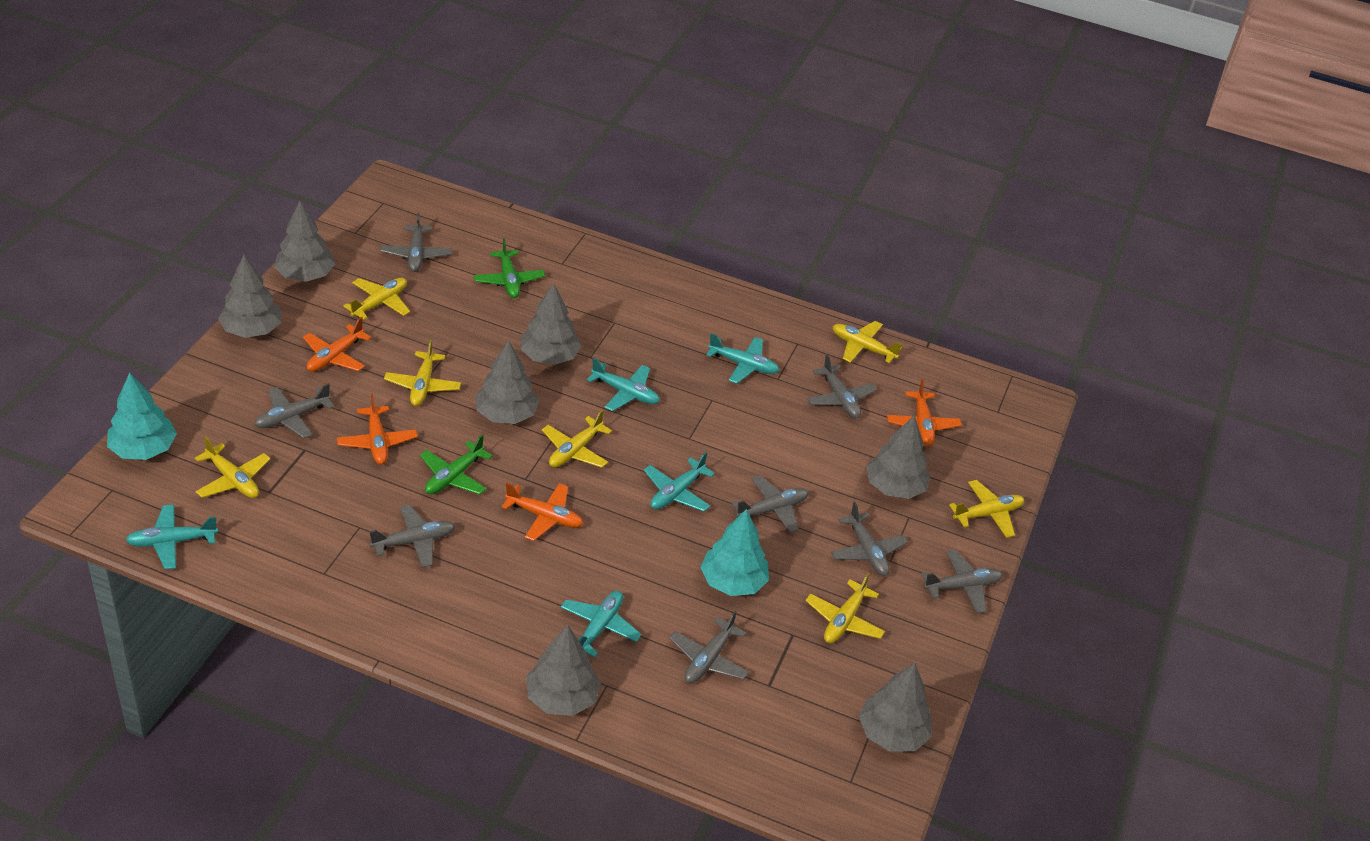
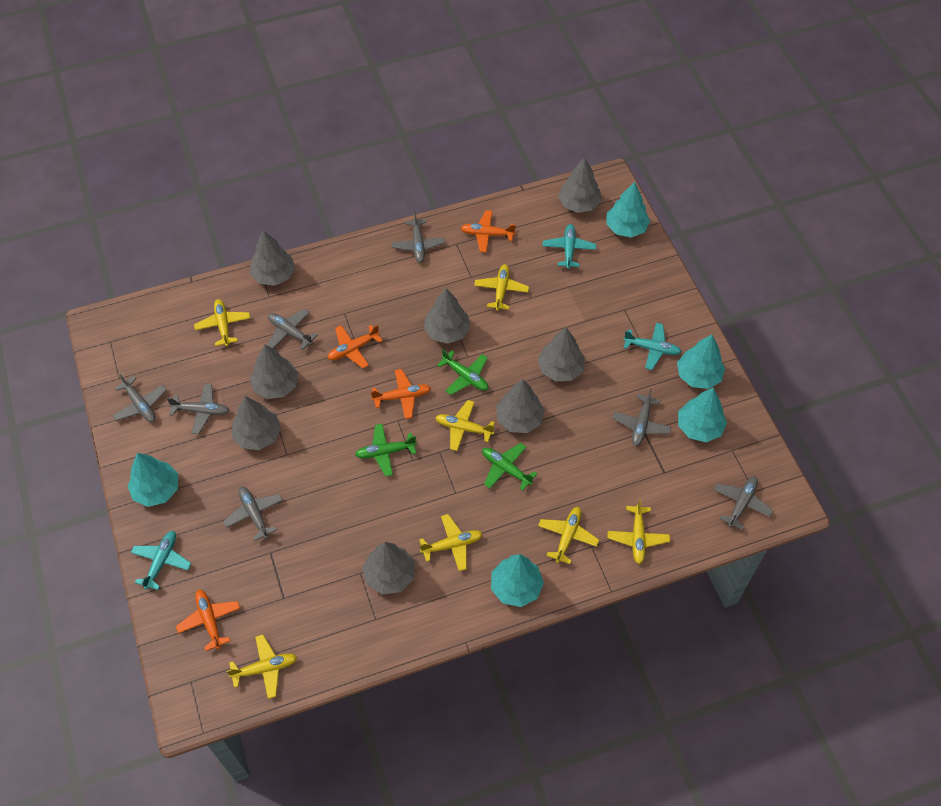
green plane: 2 -> 3
grey plane: 8 -> 7
grey tree: 7 -> 8
turquoise plane: 5 -> 3
turquoise tree: 2 -> 5

